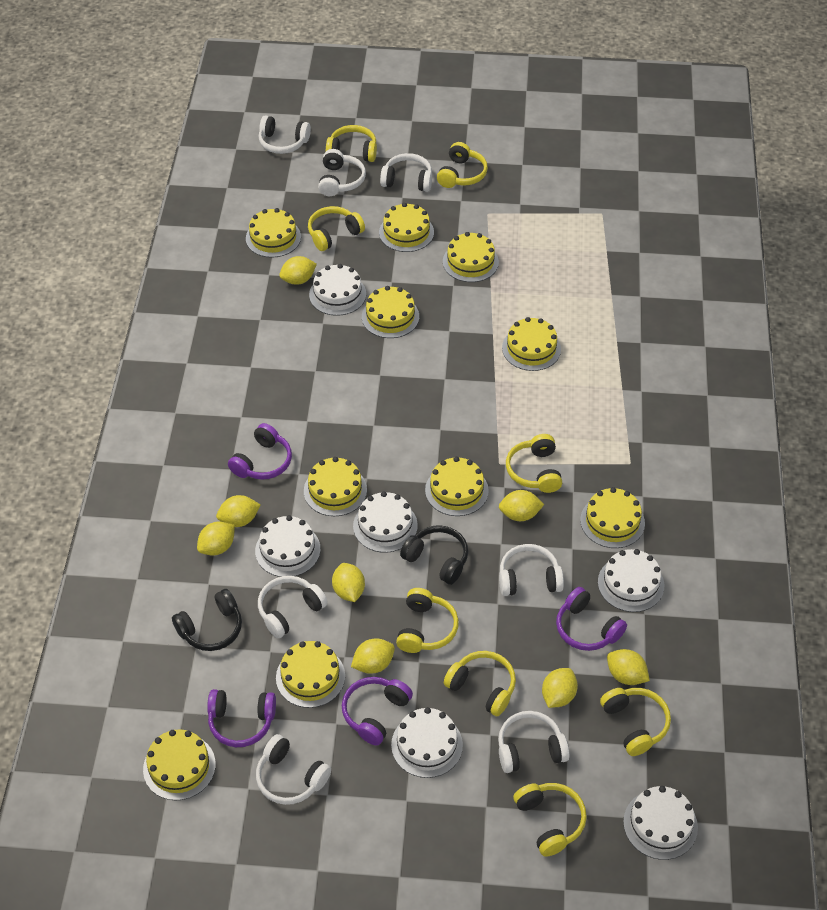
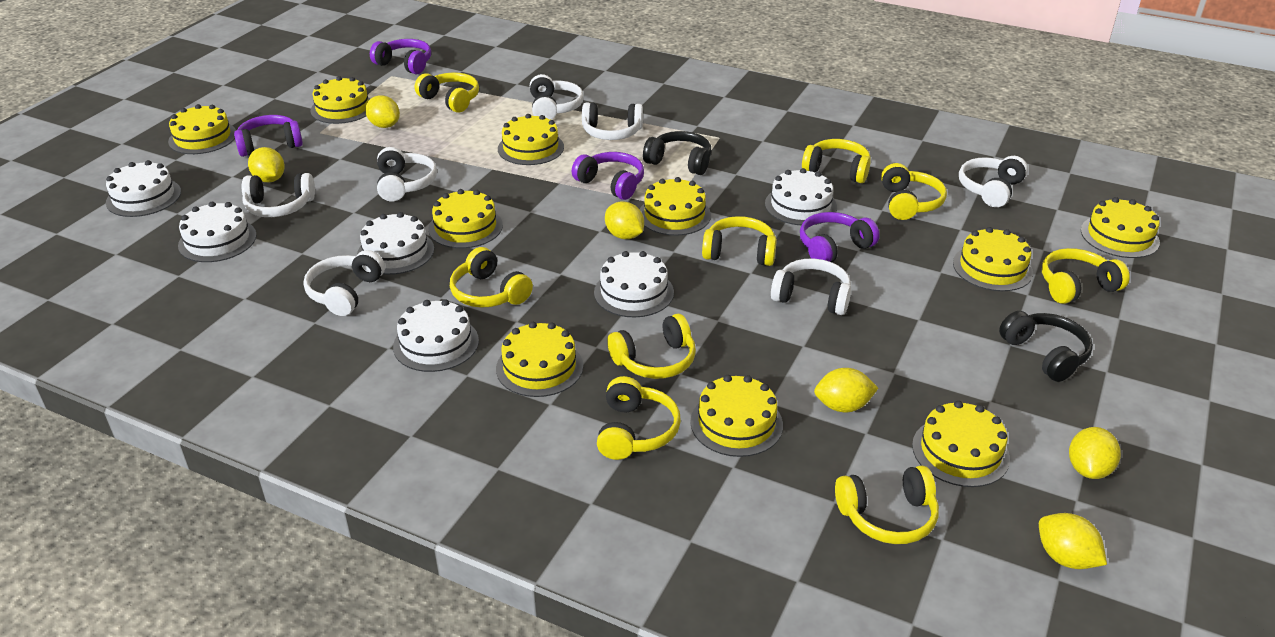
yellow headphones: 8 -> 9
yellow lemon: 8 -> 6

